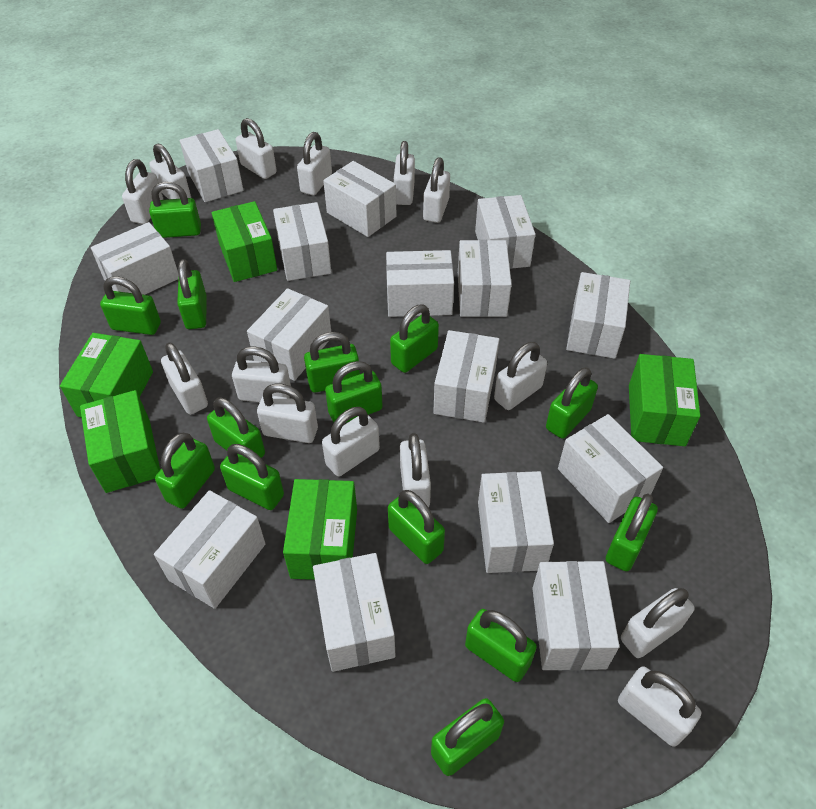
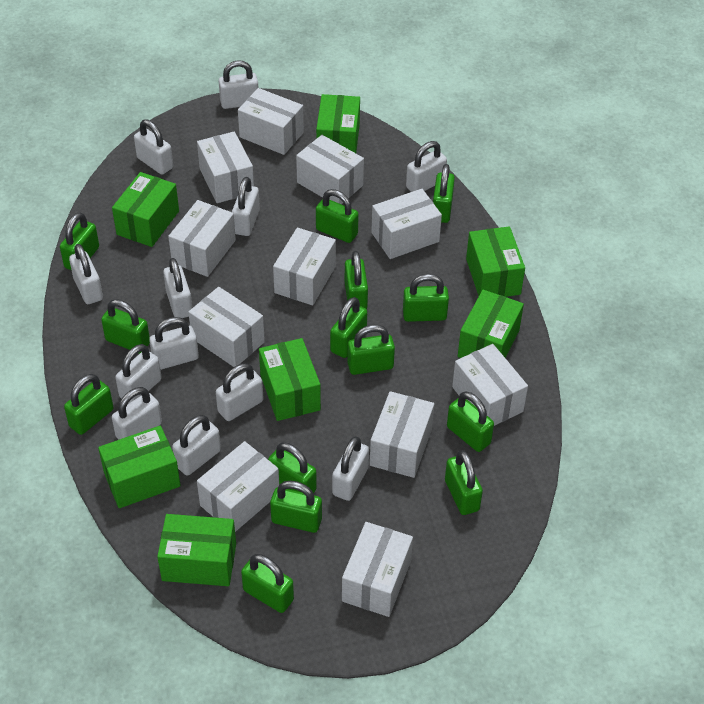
green box: 5 -> 7
white box: 15 -> 11
white padlock: 14 -> 12

